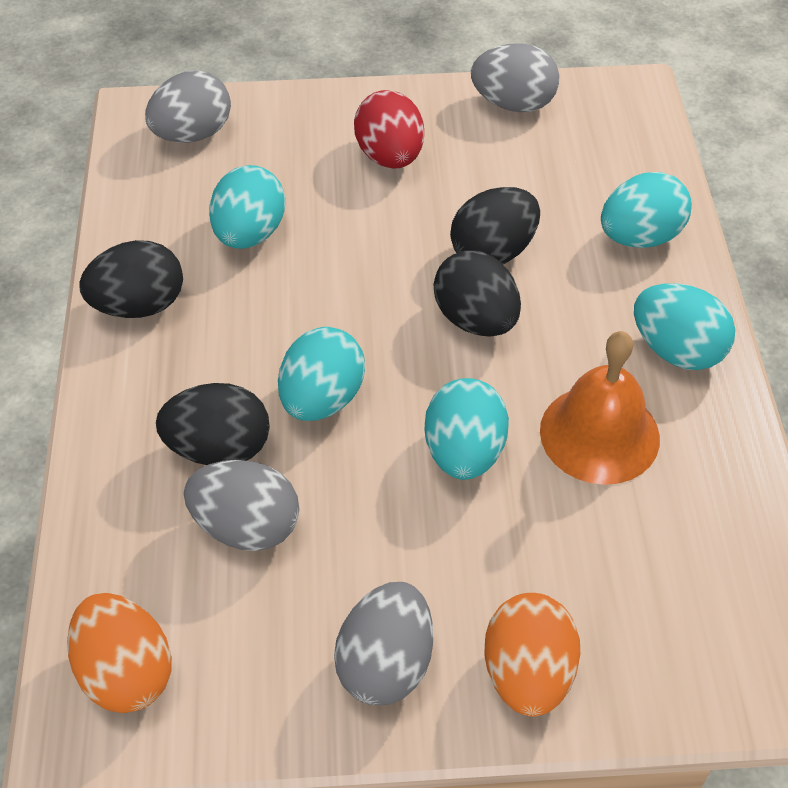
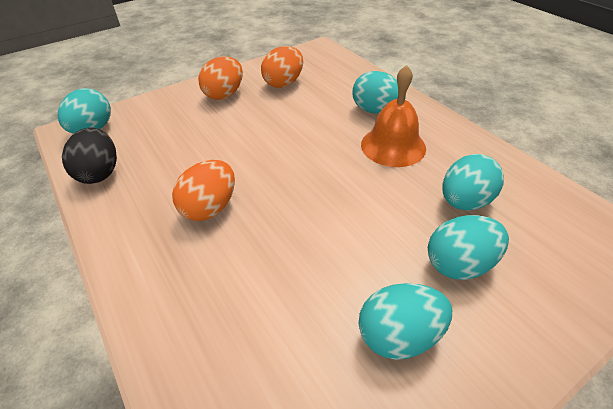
black egg: 4 -> 1
grey egg: 4 -> 0
orange egg: 2 -> 3
red egg: 1 -> 0

